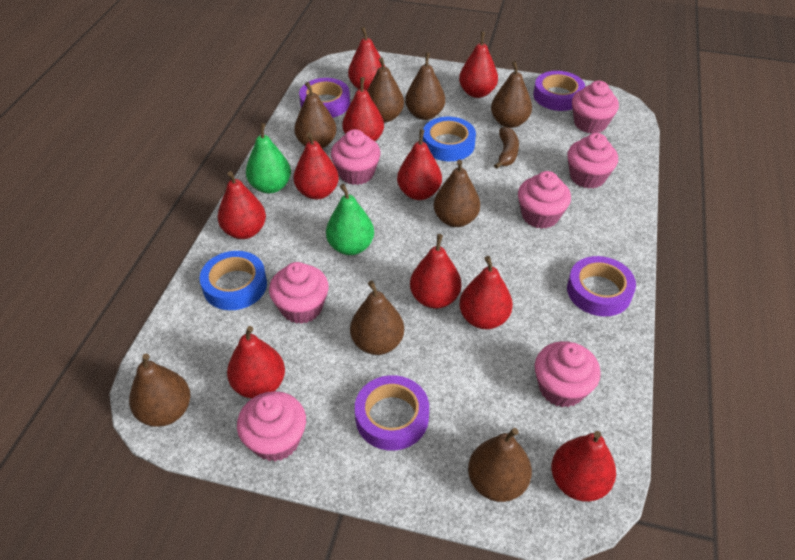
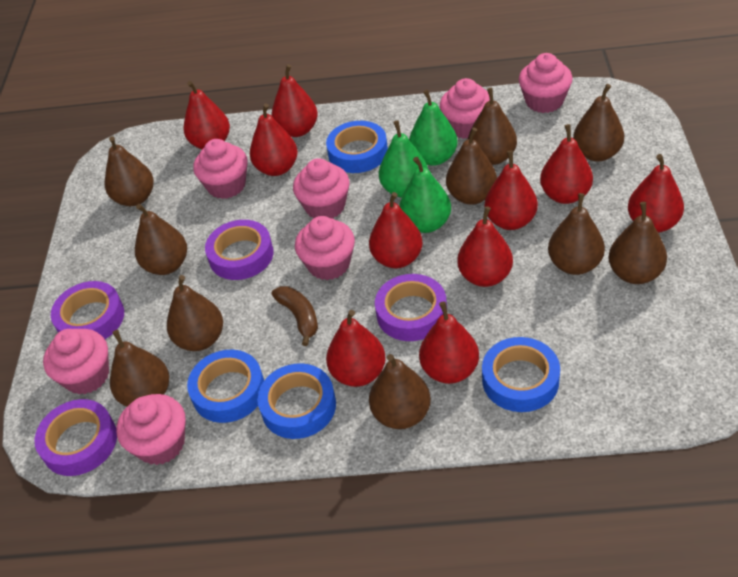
blue tape: 2 -> 4
brown pear: 8 -> 10
green pear: 2 -> 3

